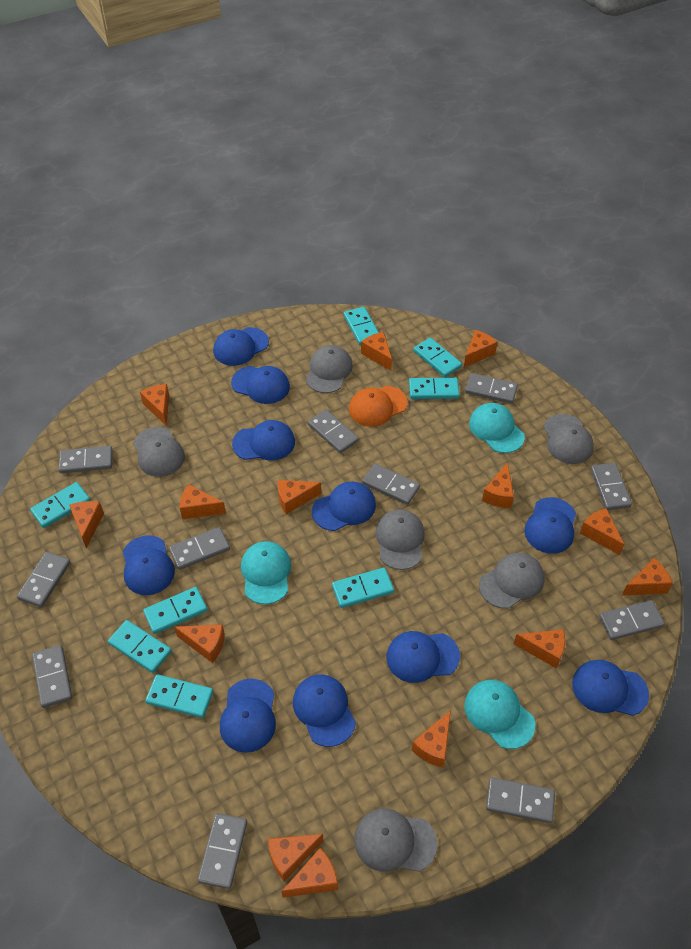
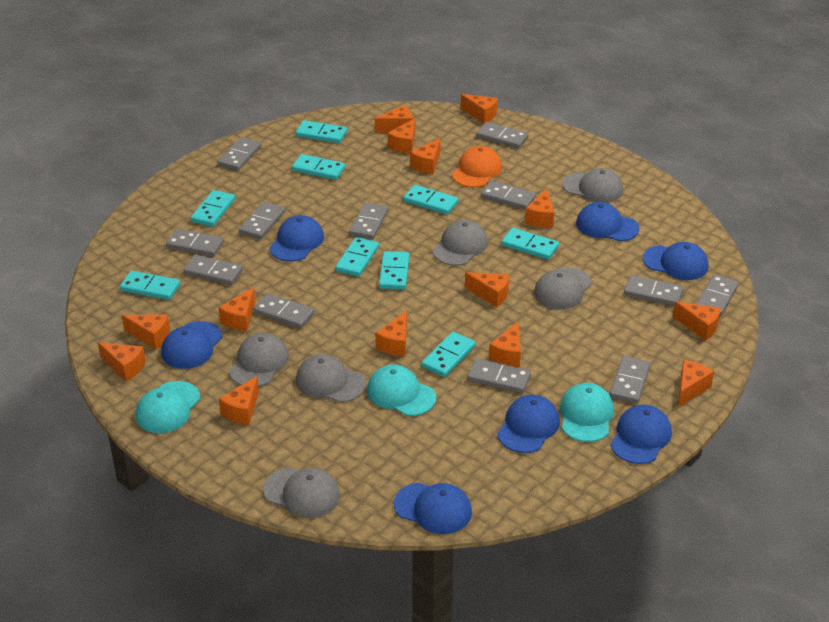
blue cap: 10 -> 7
grey domino: 11 -> 12
turquoise domino: 8 -> 9

